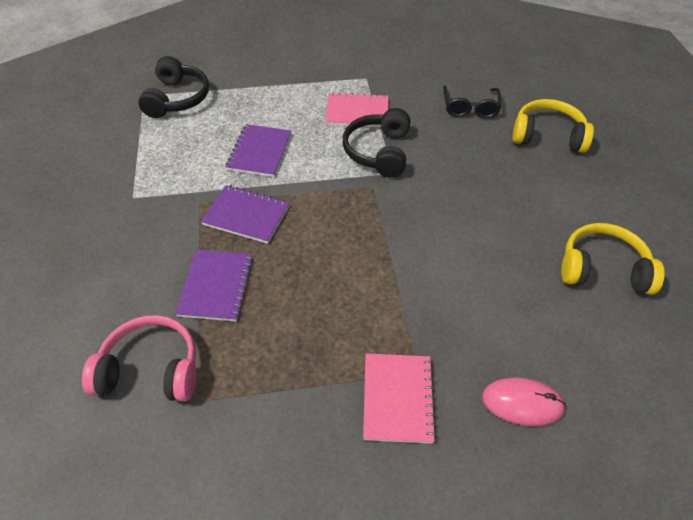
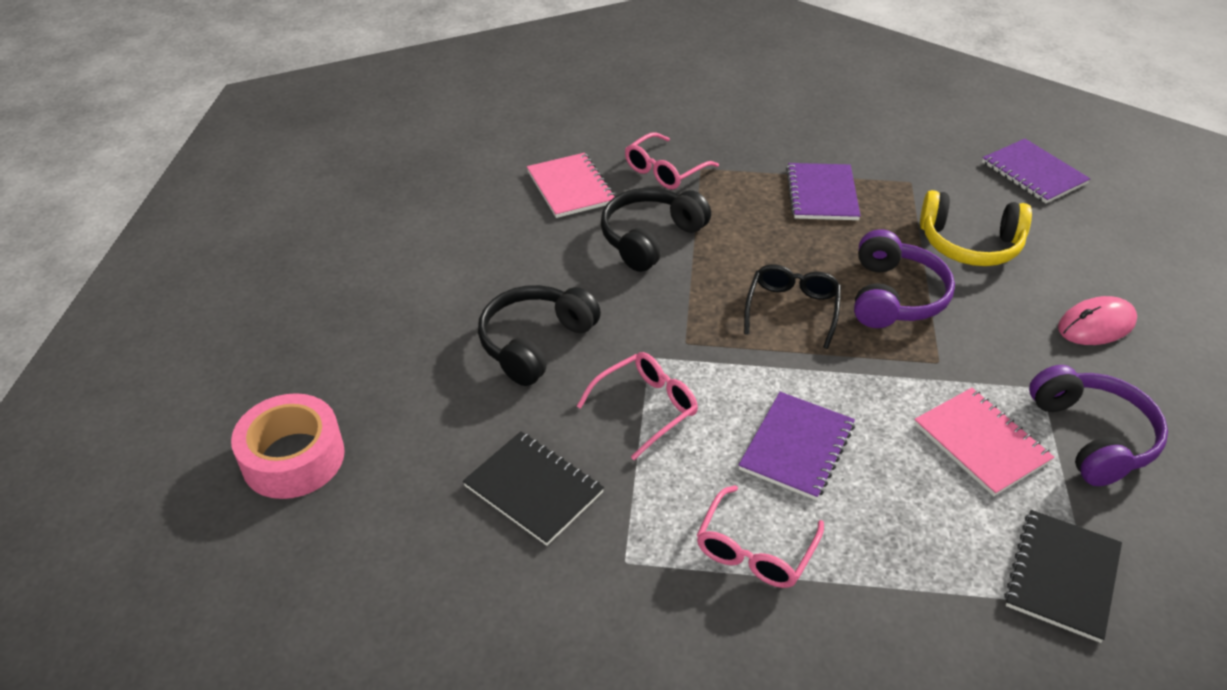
black notebook: 0 -> 2
pink glasses: 0 -> 3
pink headphones: 1 -> 0
pink tape: 0 -> 1
purple headphones: 0 -> 2
yellow headphones: 2 -> 1

